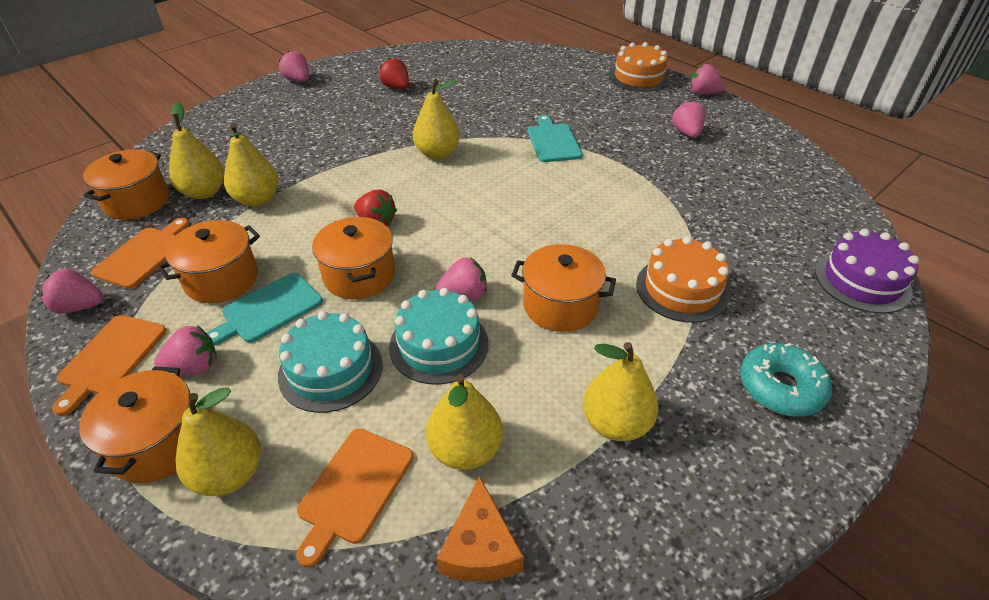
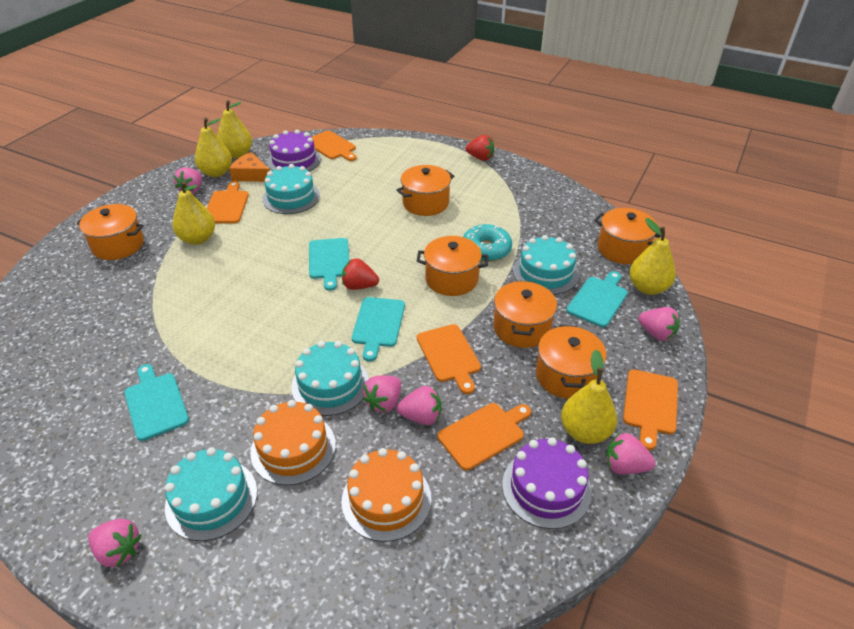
orange cutting board: 3 -> 5
orange pot: 5 -> 6
purple cake: 1 -> 2
turquoise cake: 2 -> 4
turquoise cutting board: 2 -> 4
yellow pear: 6 -> 5

